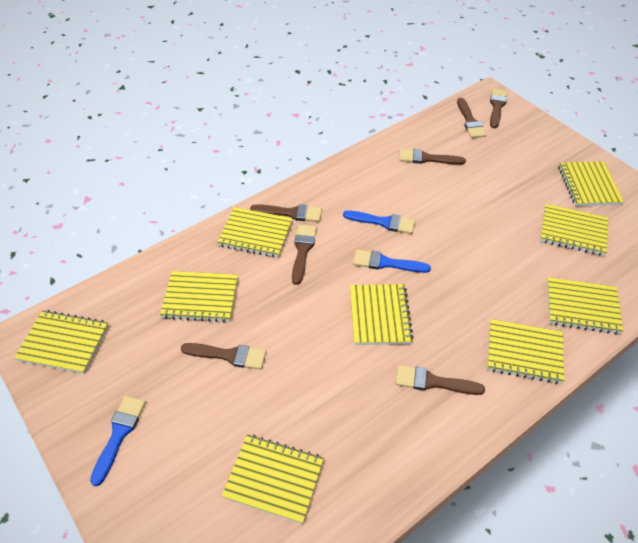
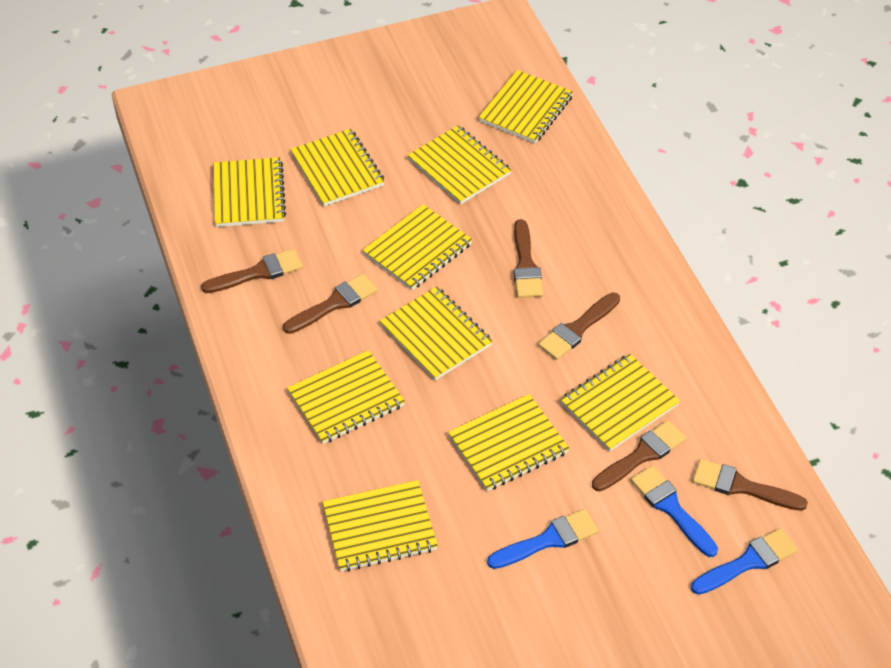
brown brush: 7 -> 6
yellow notebook: 9 -> 10

